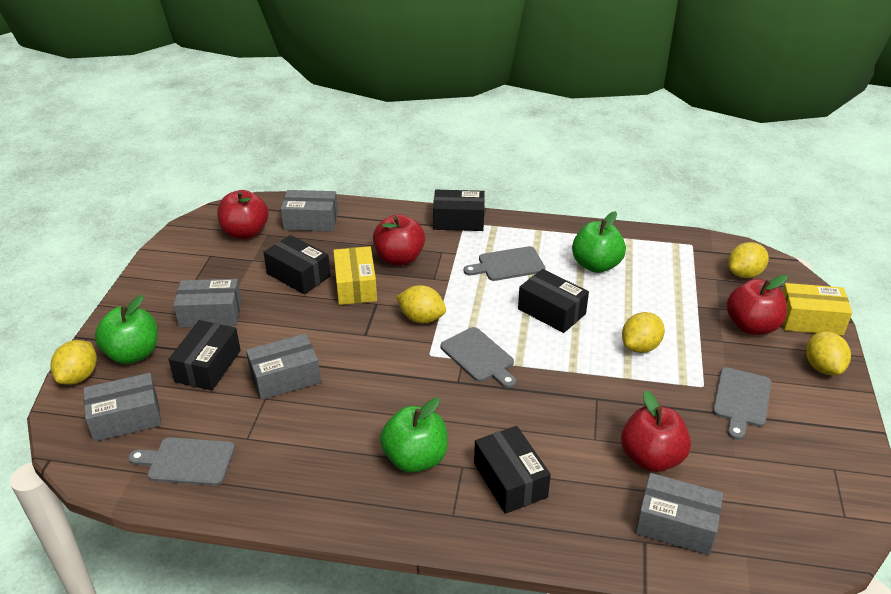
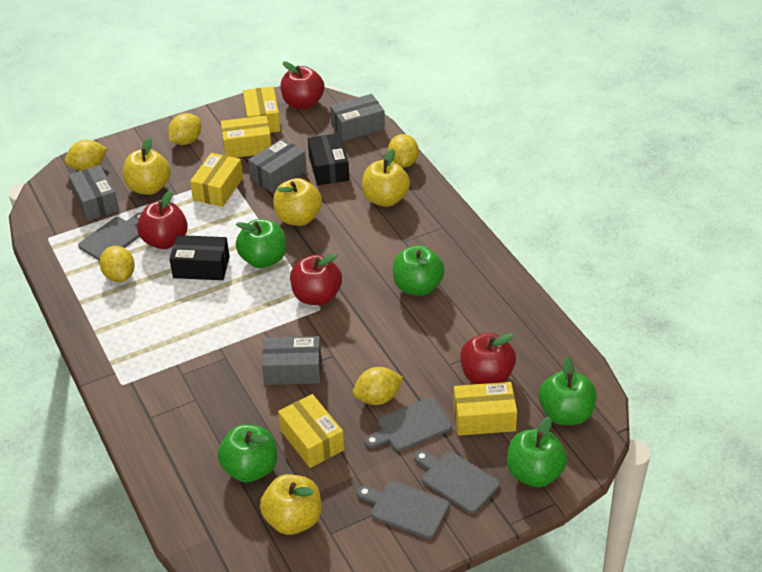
black box: 5 -> 2
green apple: 3 -> 5
grey box: 5 -> 4
yellow apple: 0 -> 4
yellow box: 2 -> 5

